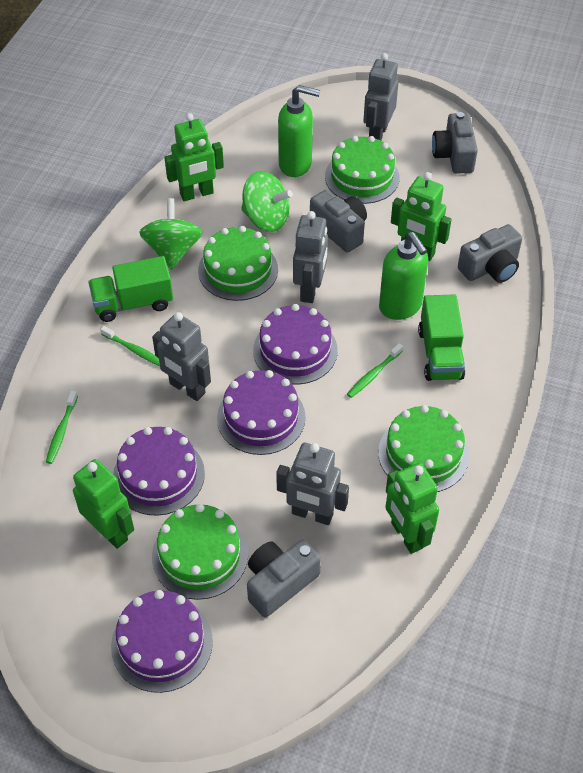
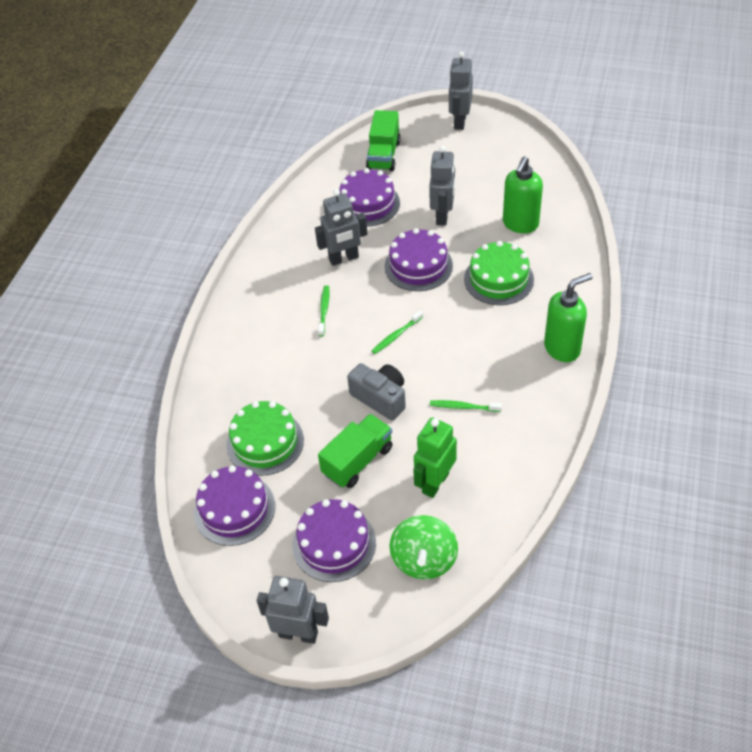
green cake: 4 -> 2
green robot: 4 -> 1
green spinning top: 2 -> 1
grey camera: 4 -> 1

